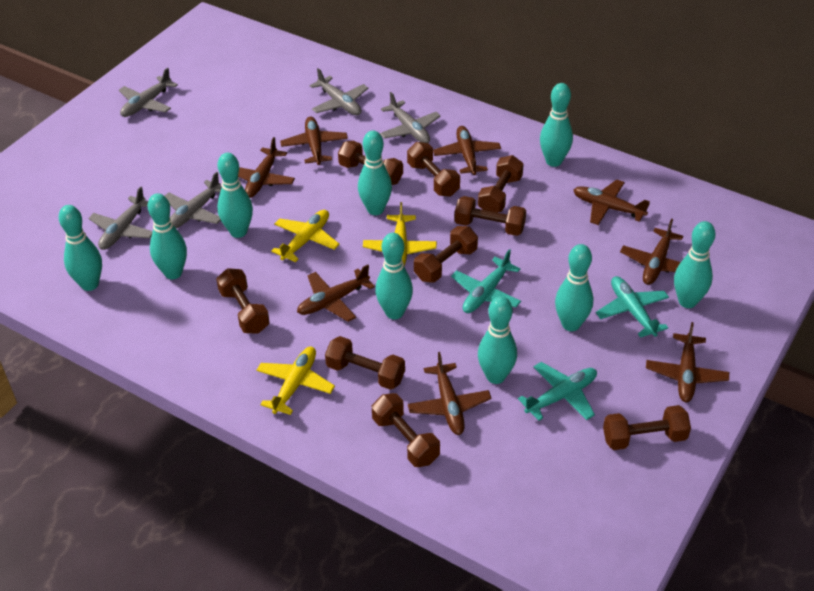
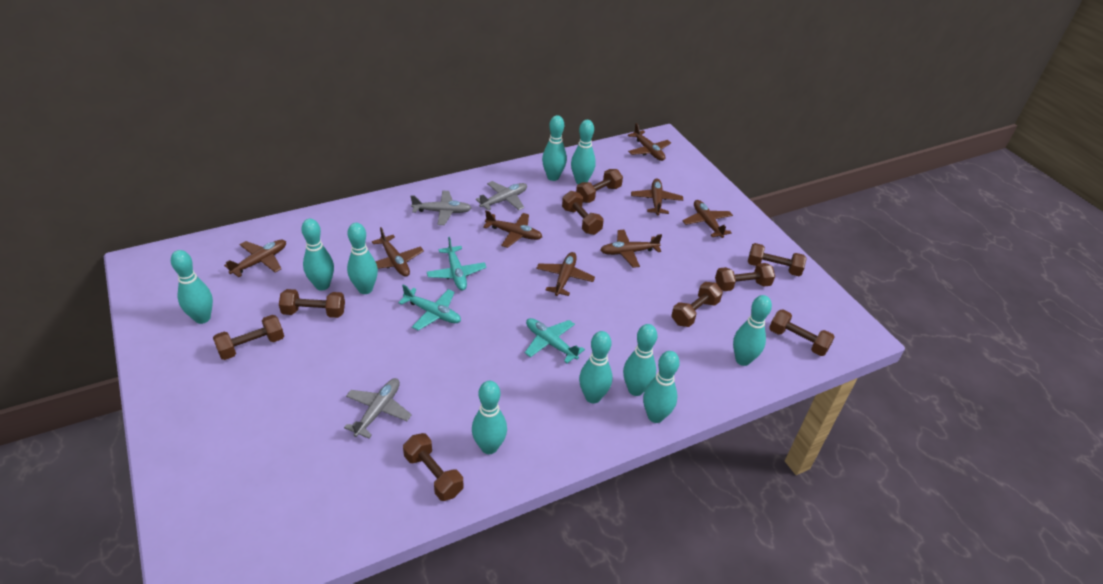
grey plane: 5 -> 3
turquoise bowling pin: 9 -> 10
yellow plane: 3 -> 0

